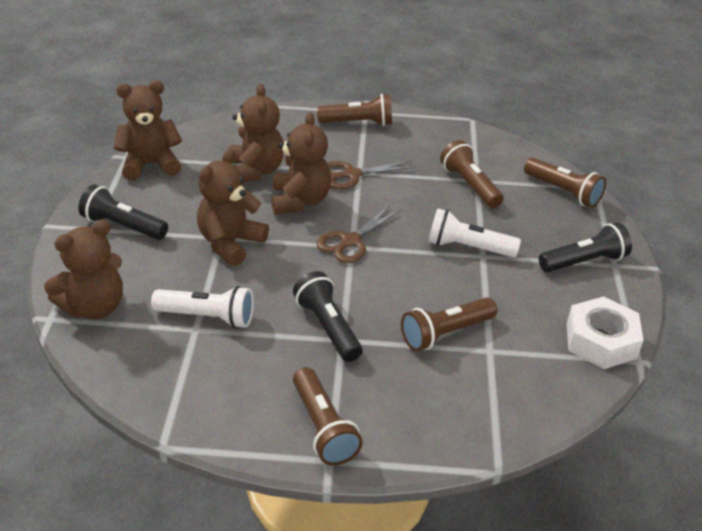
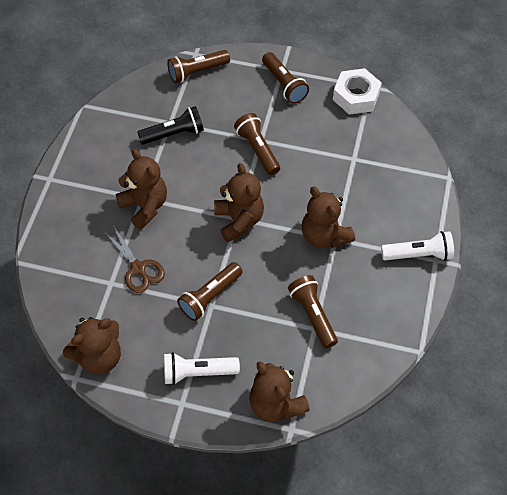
black flashlight: 3 -> 1
brown scissors: 2 -> 1

